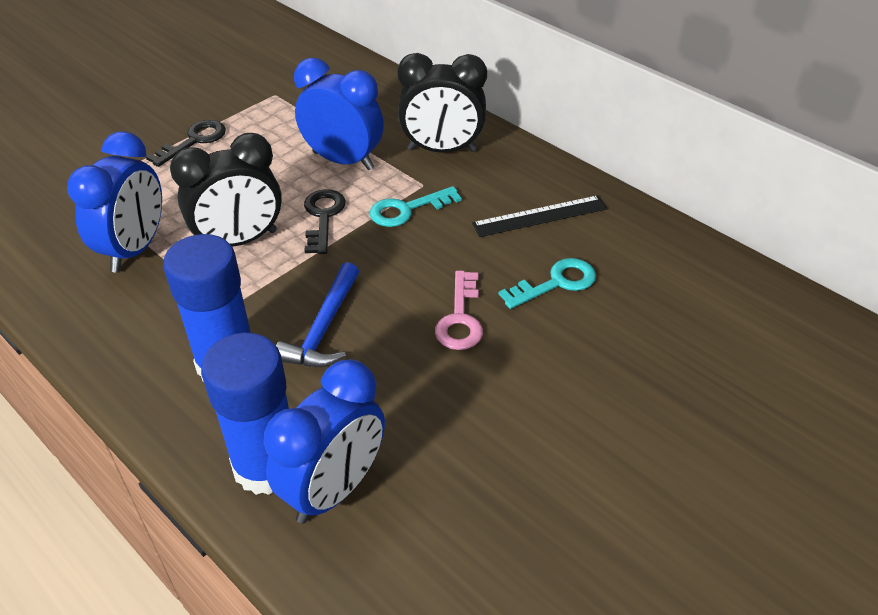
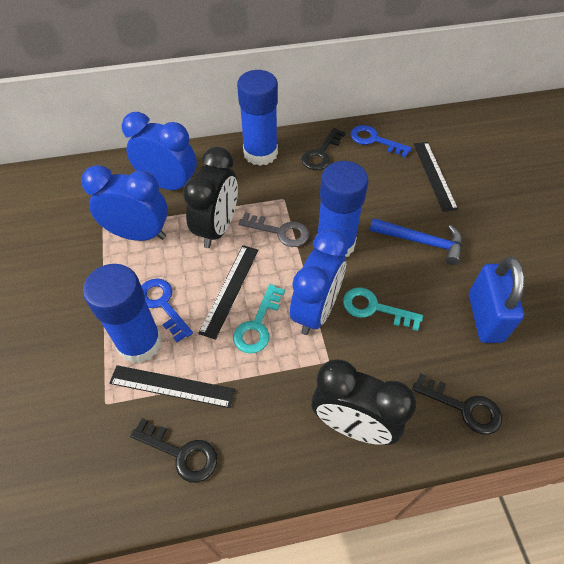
black key: 2 -> 3
black ruler: 1 -> 3
blue glue stick: 2 -> 3
blue key: 0 -> 2
blue padlock: 0 -> 1
grey key: 0 -> 1
pink key: 1 -> 0

